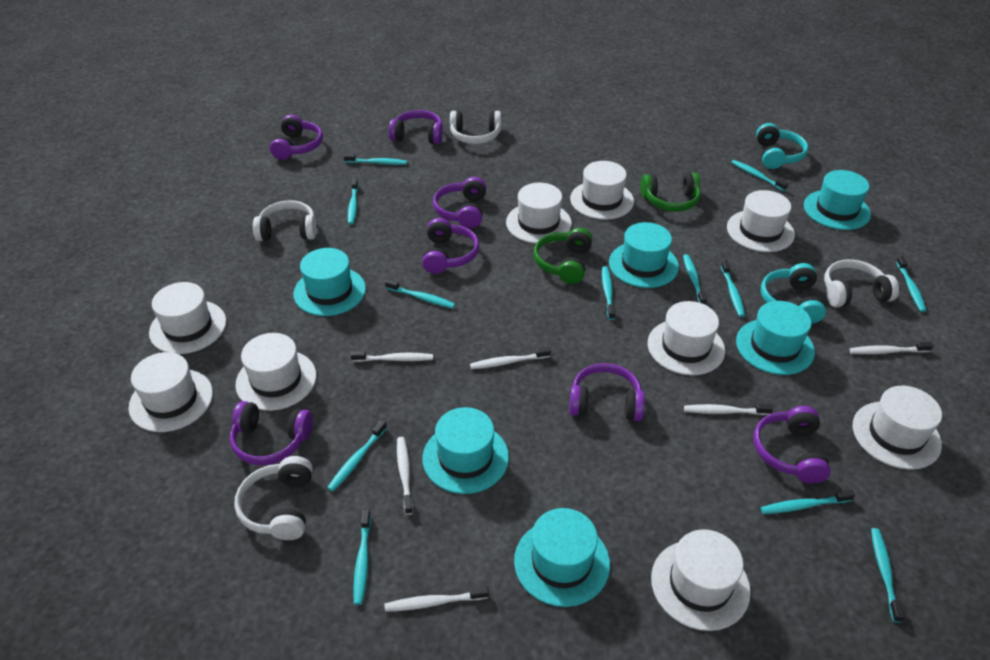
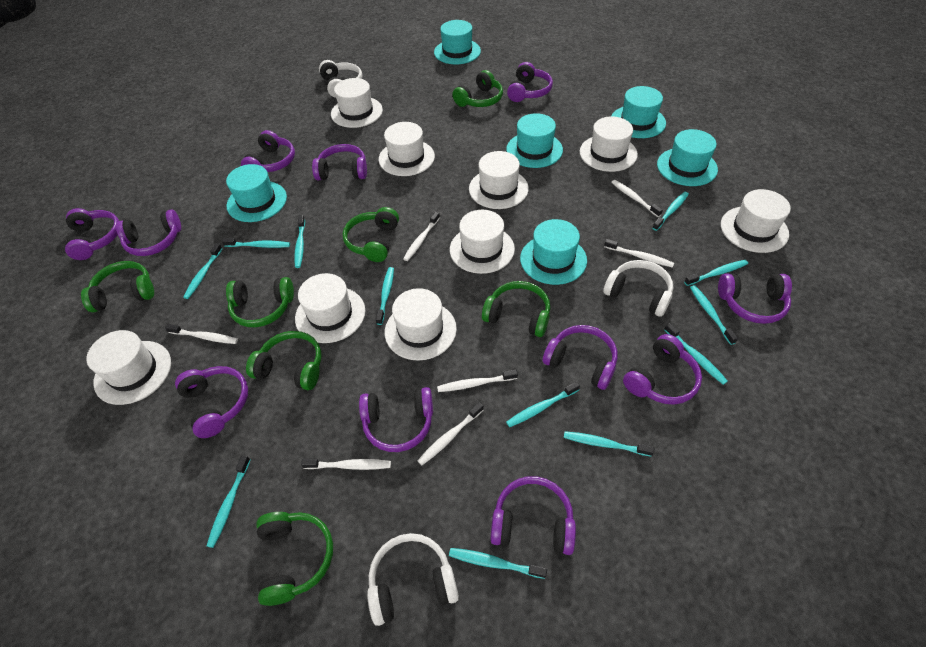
green headphones: 2 -> 7
purple headphones: 7 -> 11
turquoise headphones: 2 -> 0
white headphones: 4 -> 3
white toothbrush: 6 -> 7

